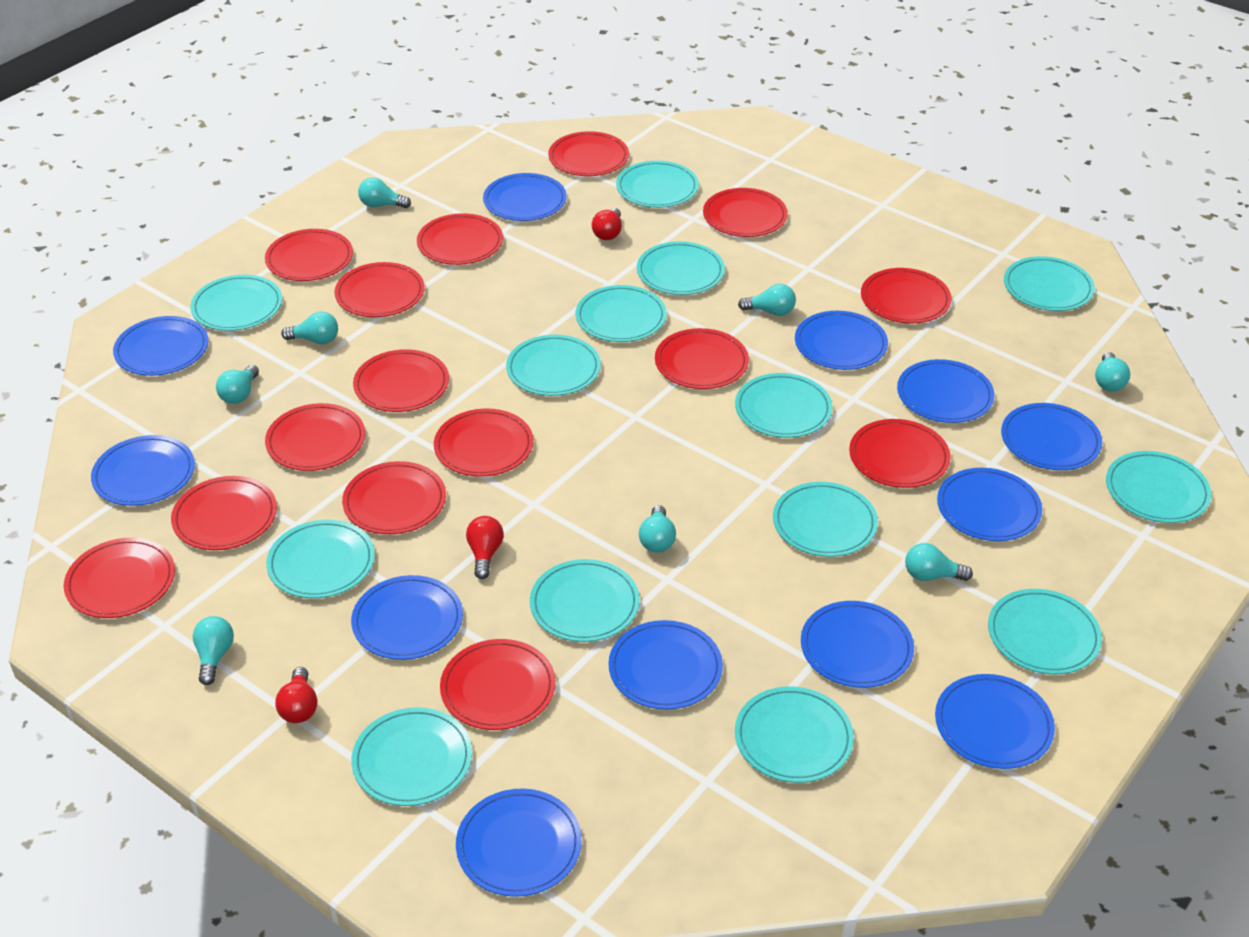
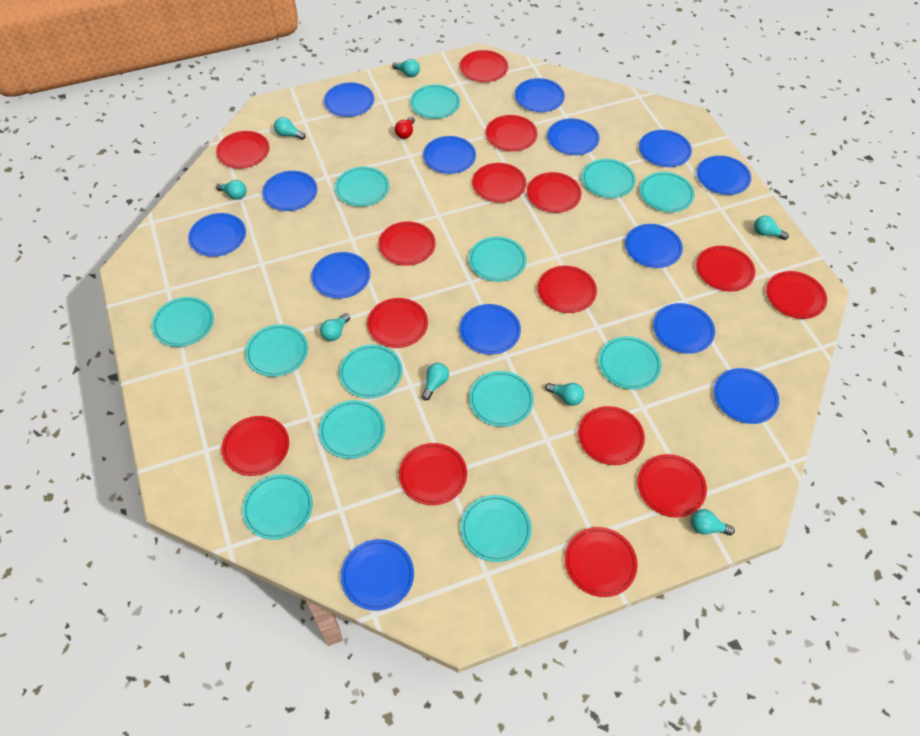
blue plate: 12 -> 14
red light bulb: 3 -> 1
turquoise plate: 14 -> 13

